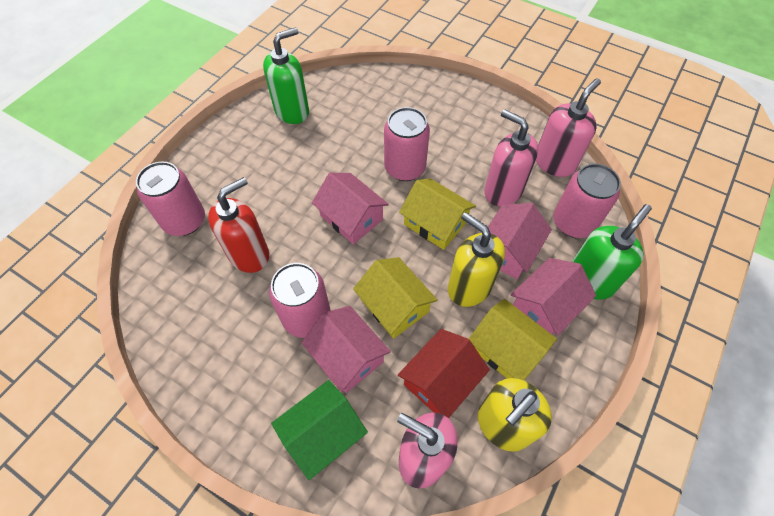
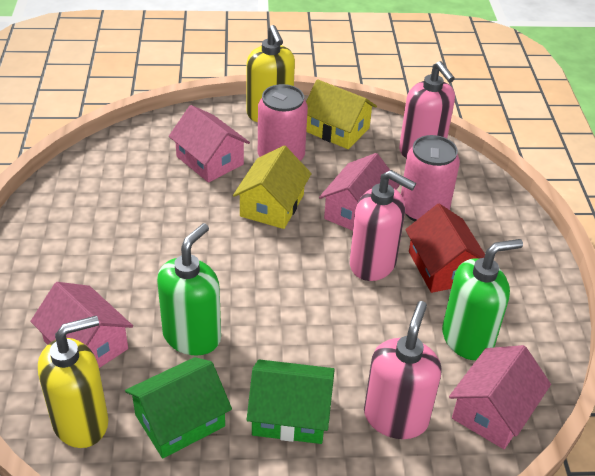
green house: 1 -> 2
pink can: 4 -> 2
red soap dispenser: 1 -> 0
yellow house: 3 -> 2

